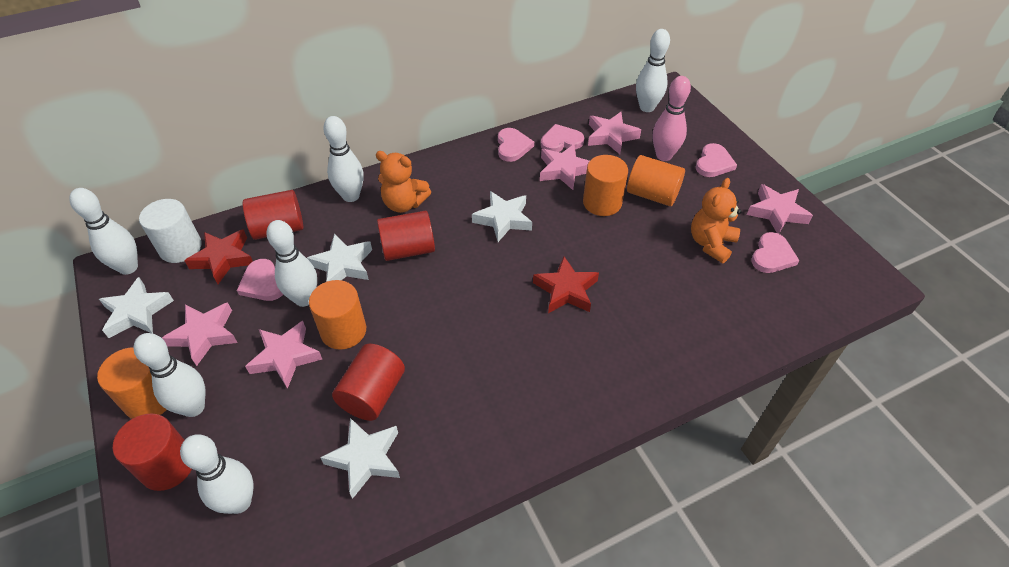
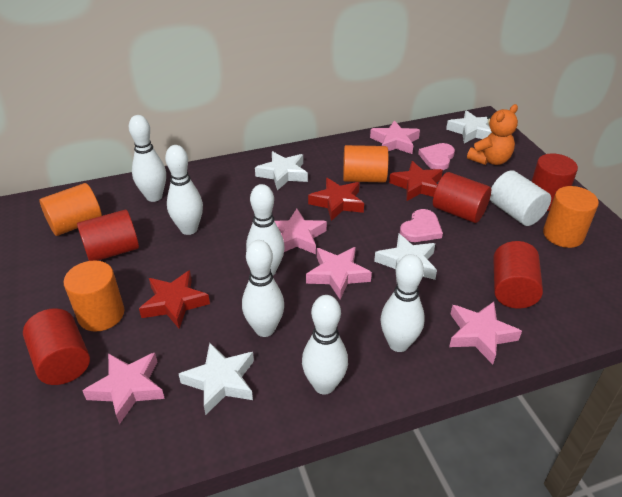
orange teddy bear: 2 -> 1
pink bowling pin: 1 -> 0
pink heart: 5 -> 2
red cylinder: 4 -> 5
red star: 2 -> 3

